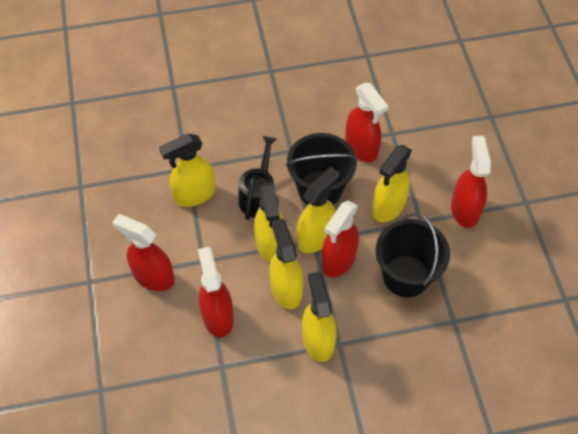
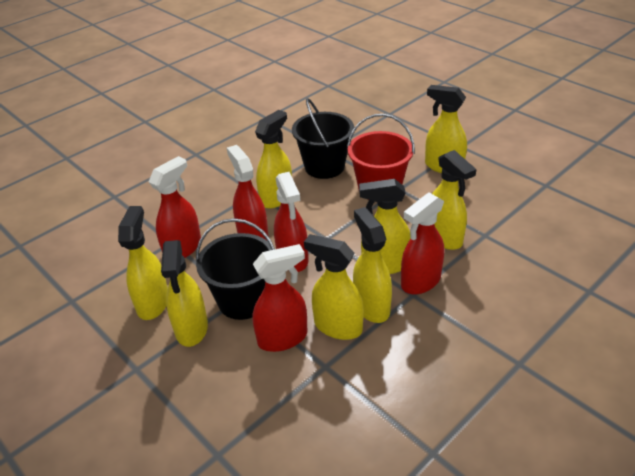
black watering can: 1 -> 0
red bucket: 0 -> 1
yellow spray bottle: 6 -> 8

